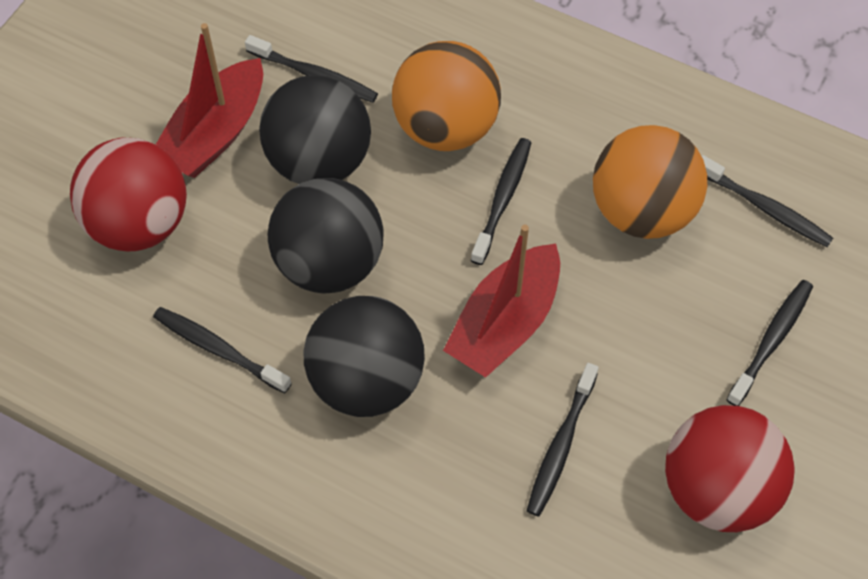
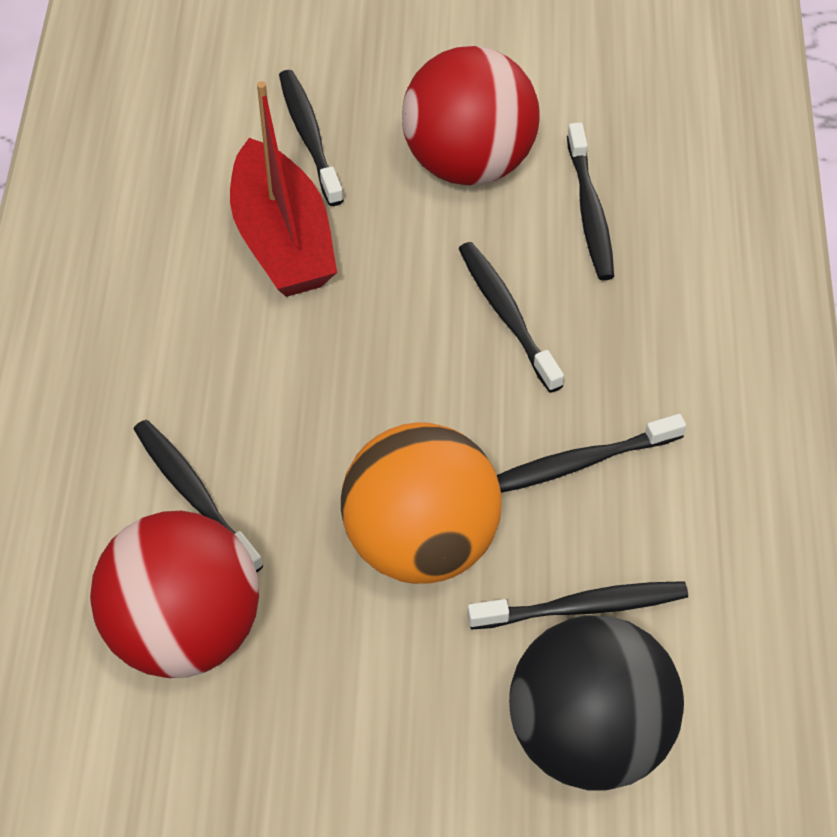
black ball: 3 -> 1
orange ball: 2 -> 1
red boat: 2 -> 1

